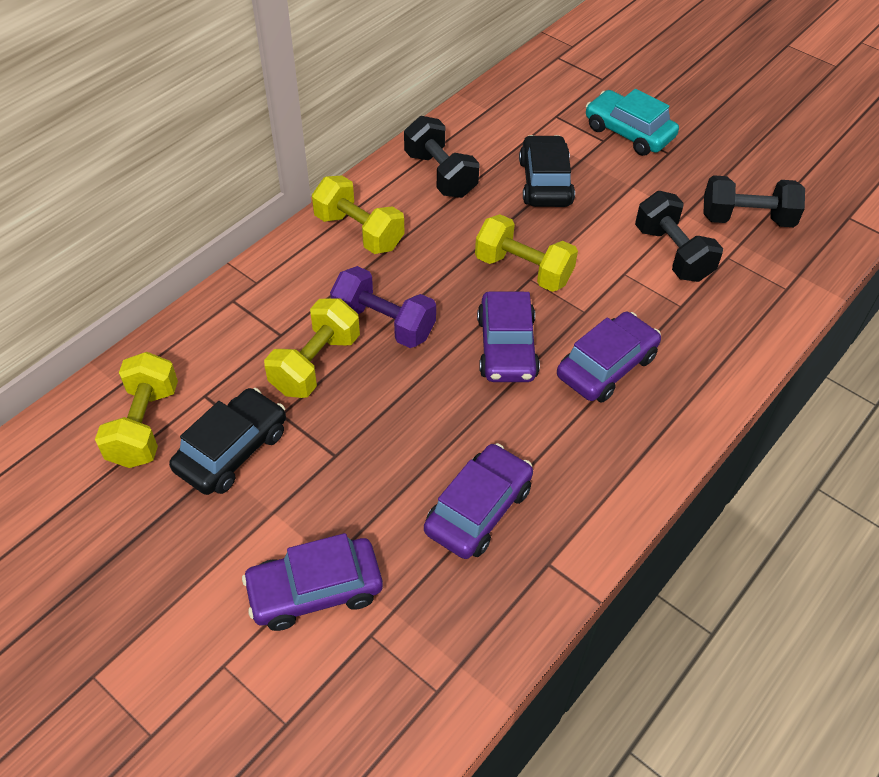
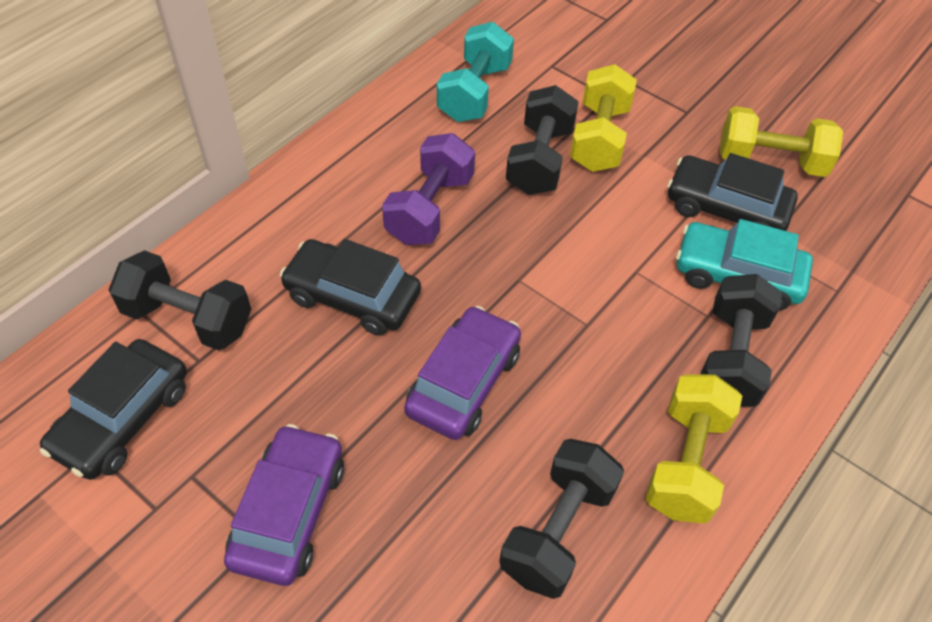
black car: 2 -> 3
black dumbbell: 3 -> 4
purple car: 4 -> 2
turquoise dumbbell: 0 -> 1
yellow dumbbell: 4 -> 3

